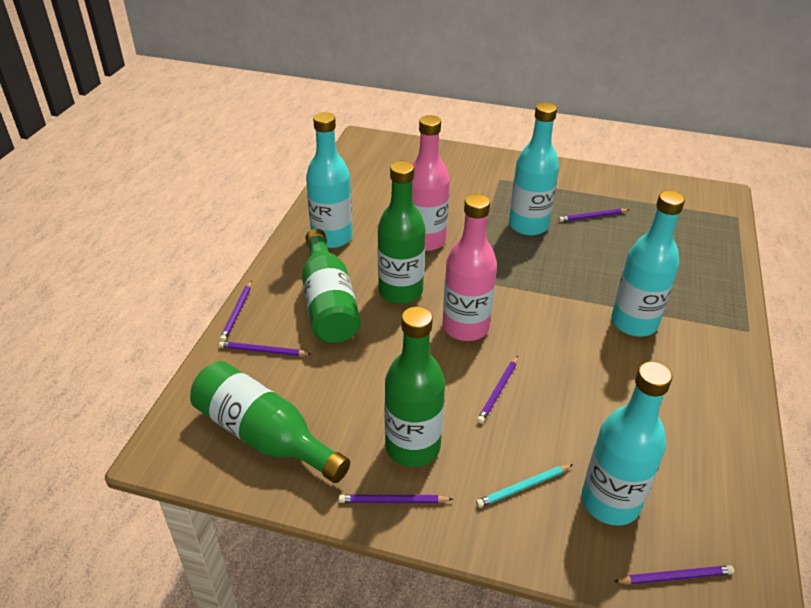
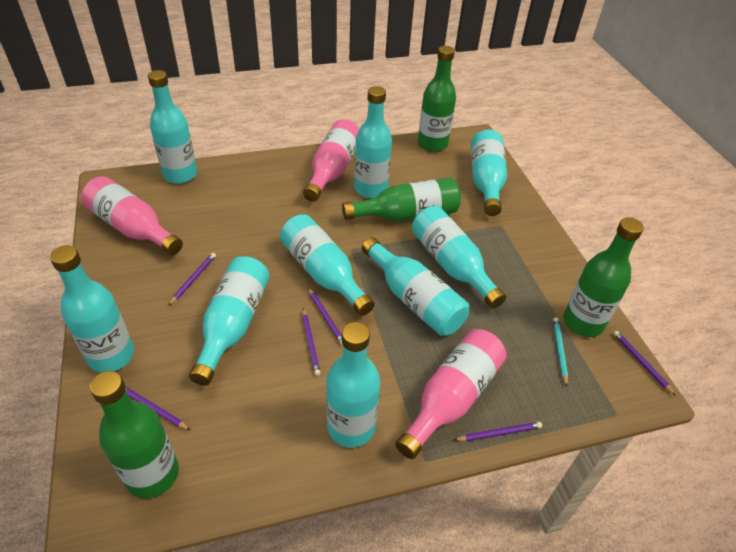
pink bottle: 2 -> 3
turquoise bottle: 4 -> 9

